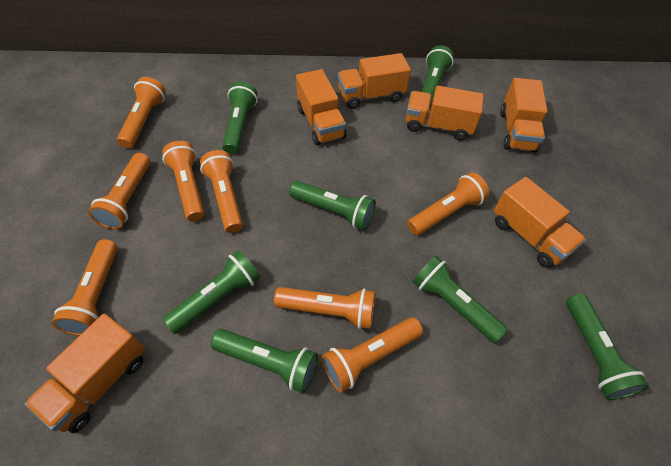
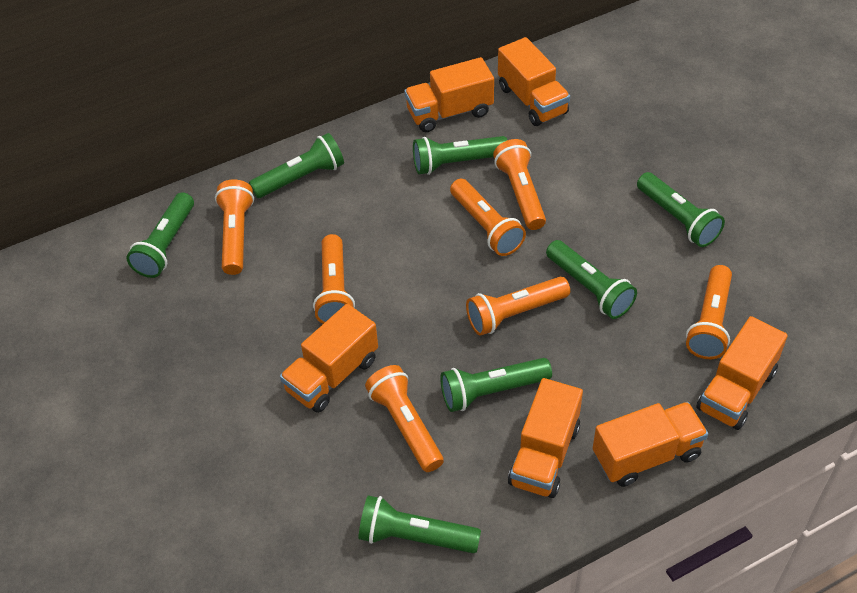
orange flashlight: 8 -> 7

